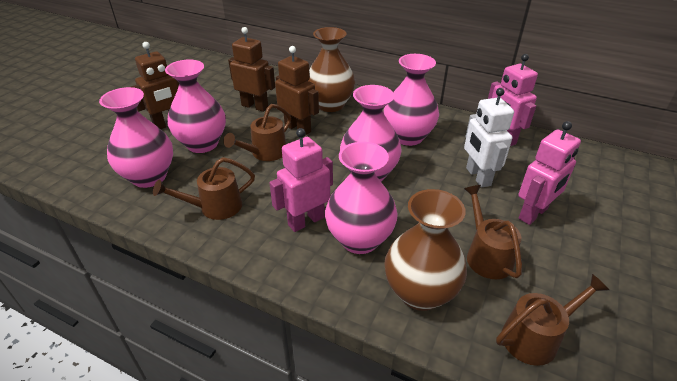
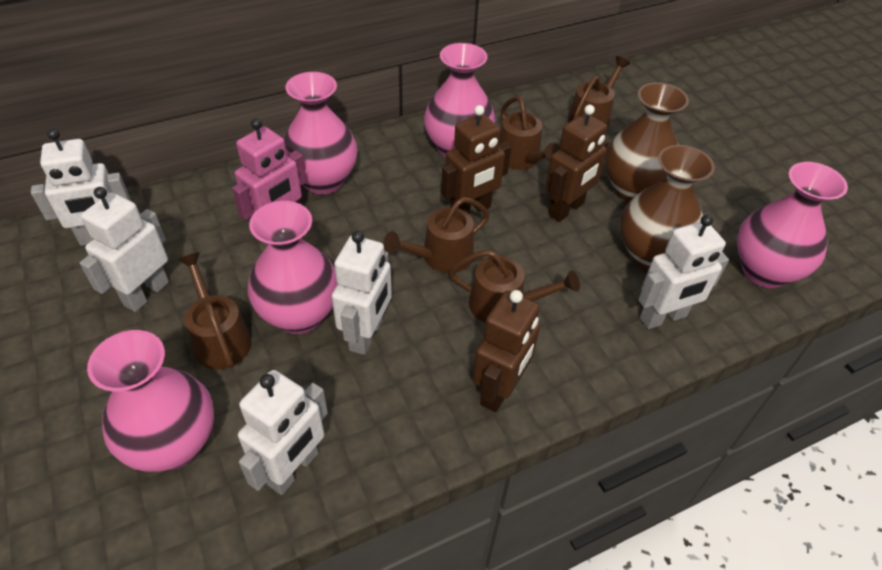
brown watering can: 4 -> 5
pink robot: 3 -> 1
white robot: 1 -> 5

